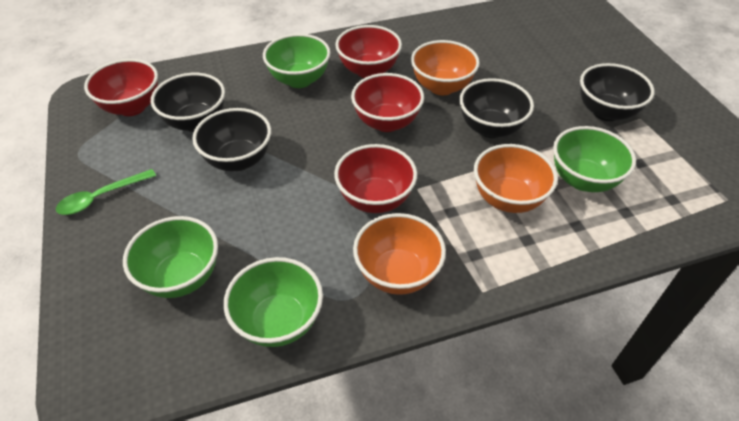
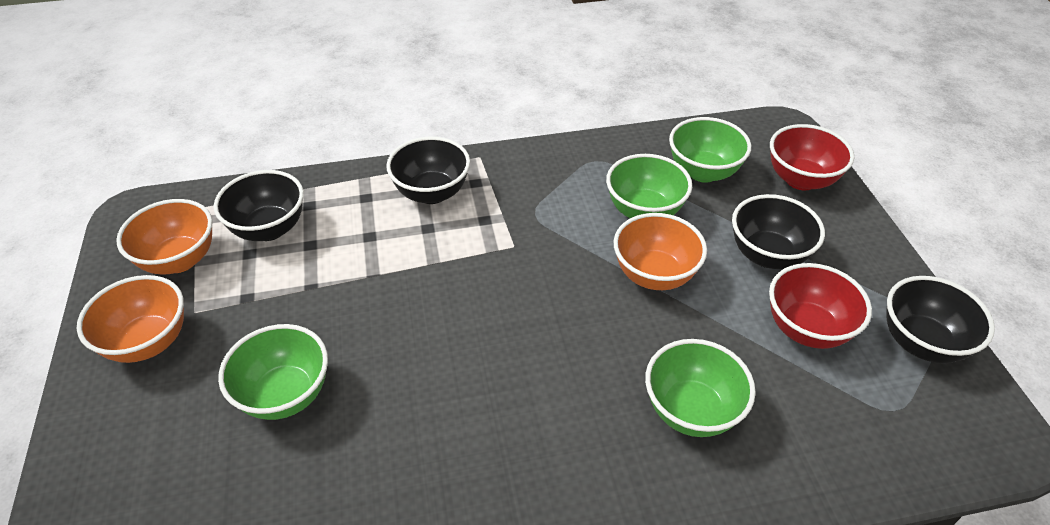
green spoon: 1 -> 0
red bowl: 4 -> 2

